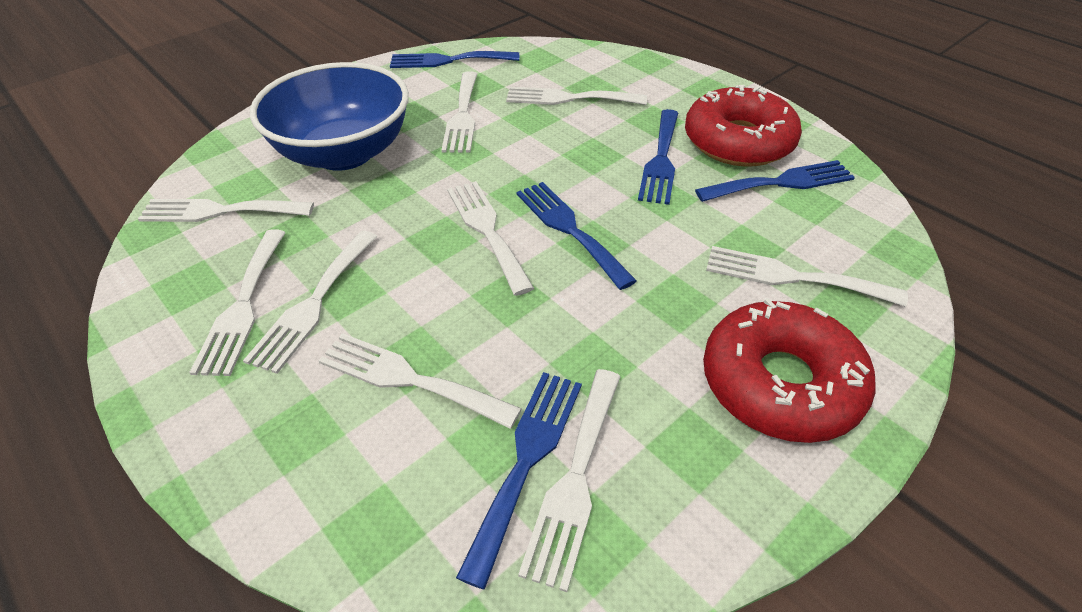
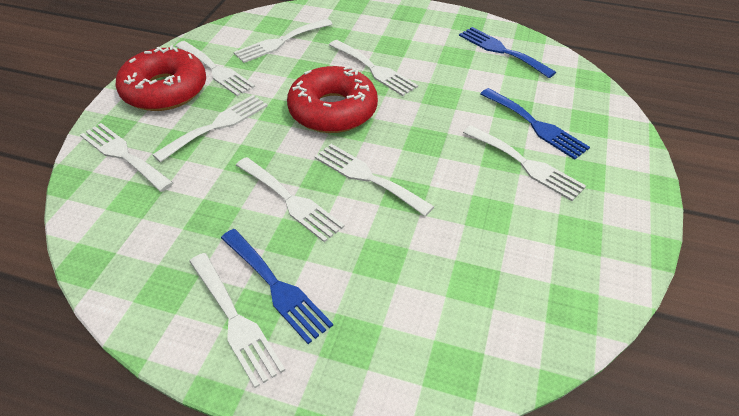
blue bowl: 1 -> 0
blue fork: 5 -> 3

